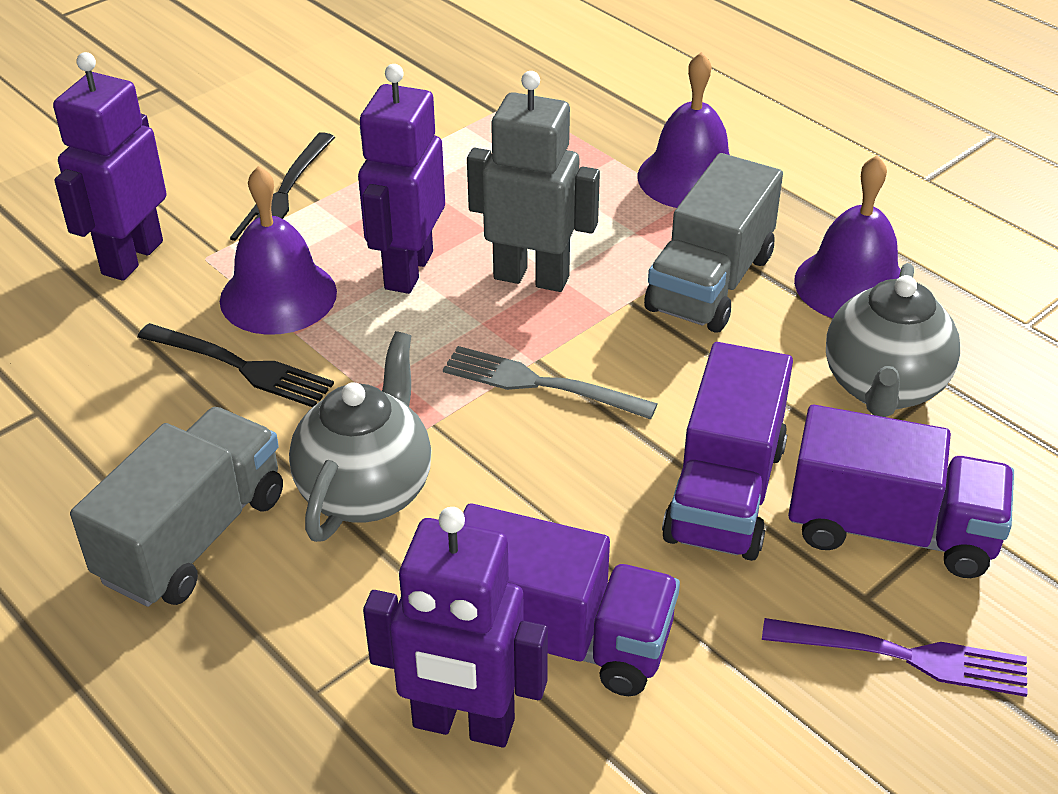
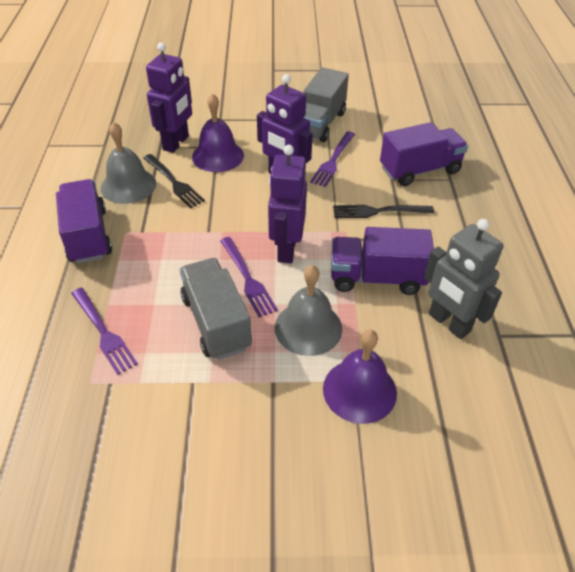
grey bell: 0 -> 2
grey fork: 1 -> 0
grey teapot: 2 -> 0
purple bell: 3 -> 2
purple fork: 1 -> 3

